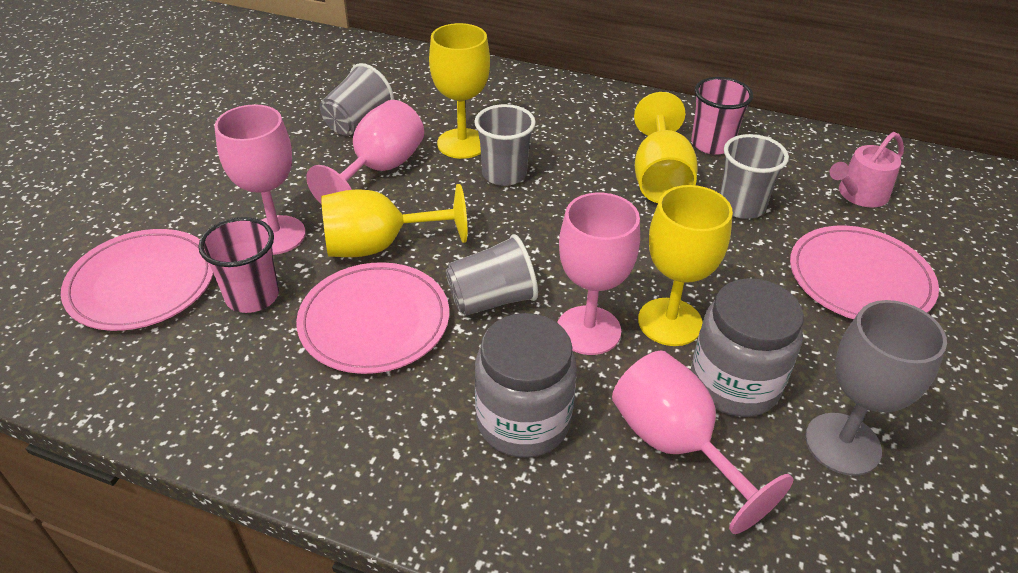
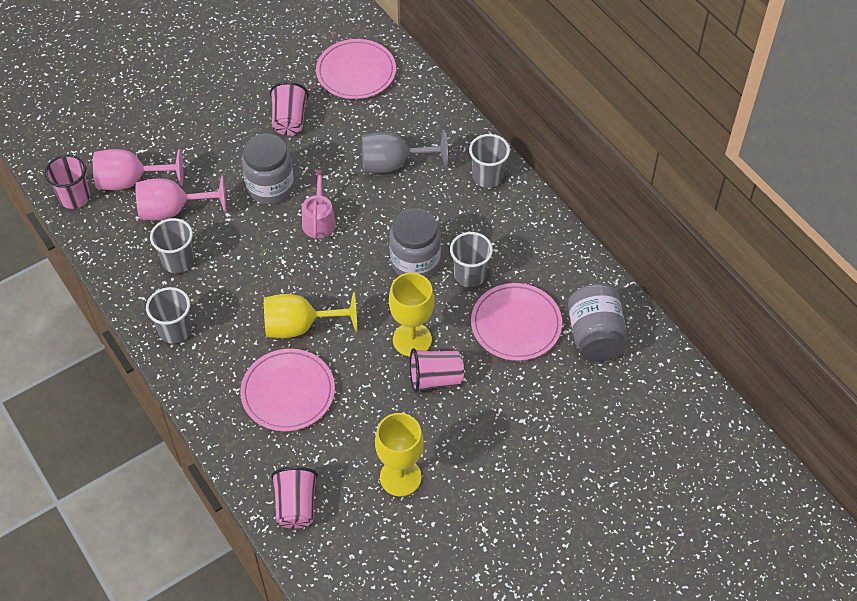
grey jar: 2 -> 3
pink cup: 2 -> 4
pink goblet: 4 -> 2
yellow goblet: 4 -> 3

